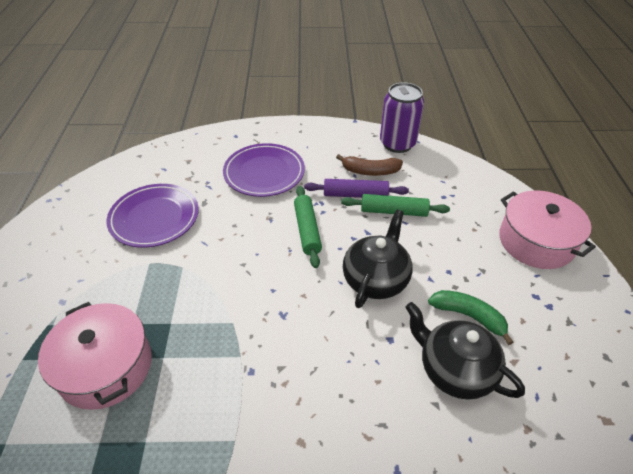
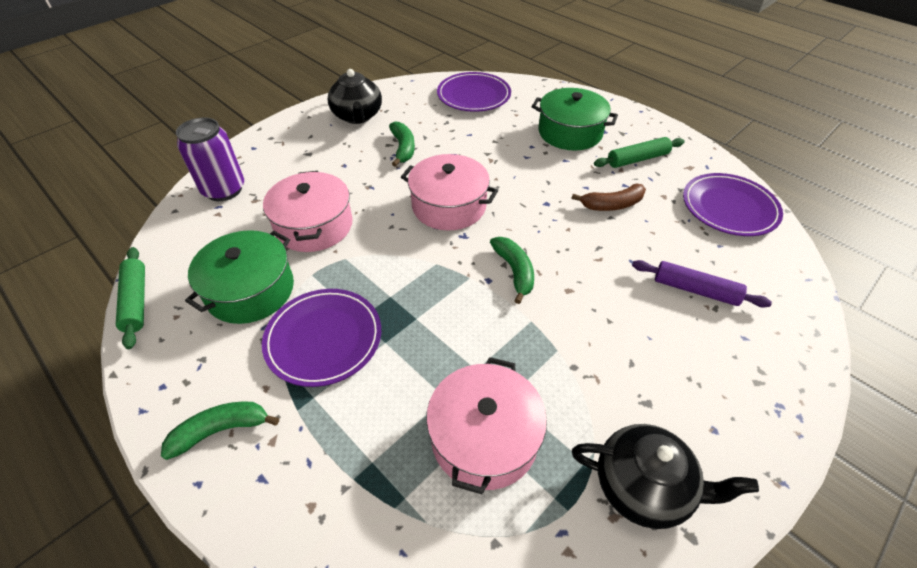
green banana: 1 -> 3
green pot: 0 -> 2
pink pot: 2 -> 3
purple plate: 2 -> 3

